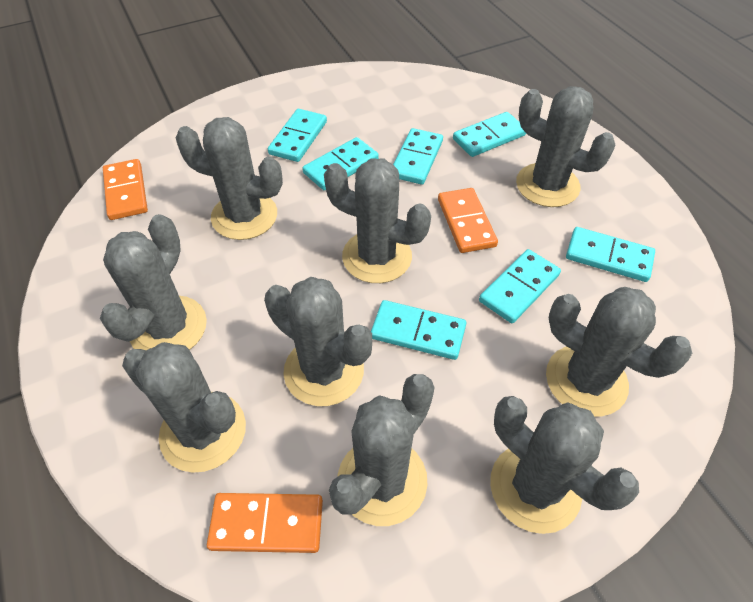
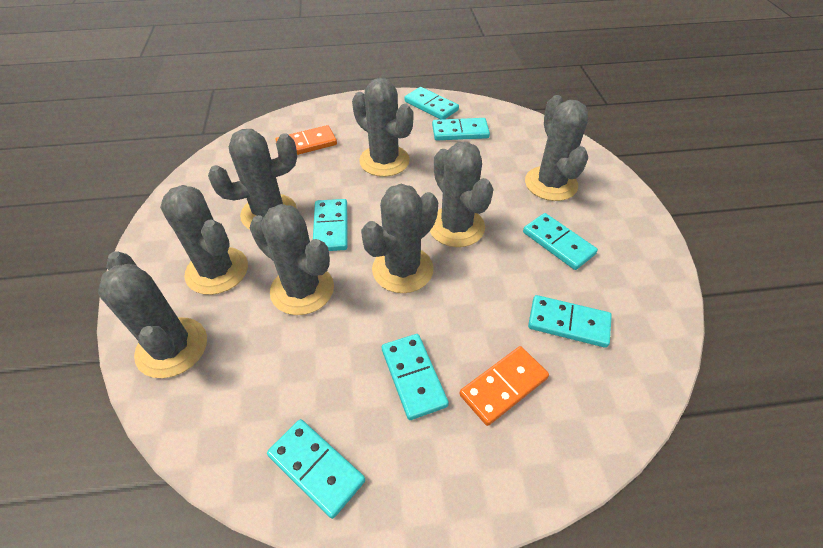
grey cactus: 9 -> 8
orange domino: 3 -> 2

